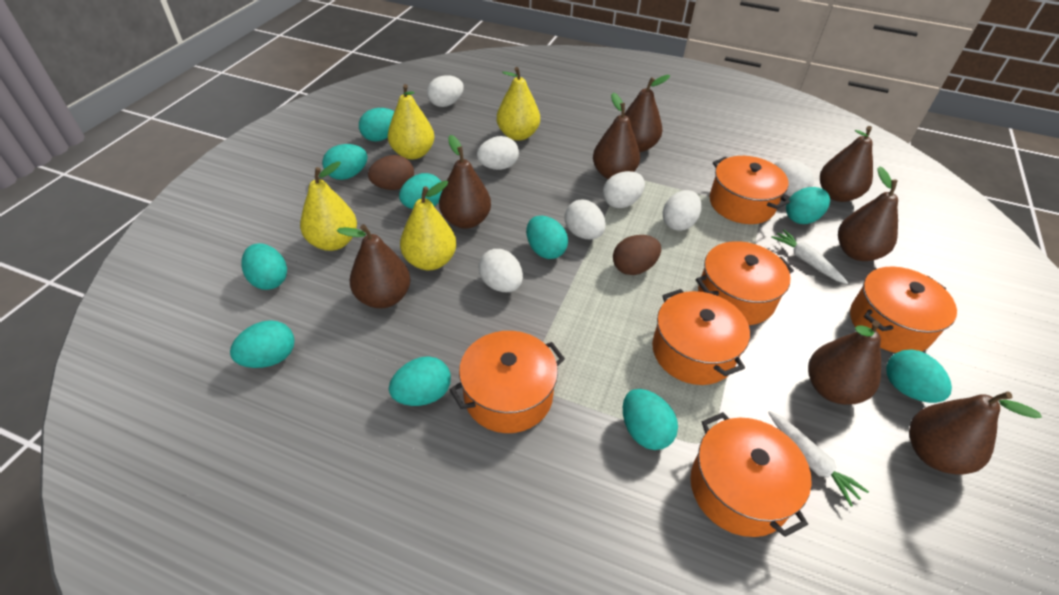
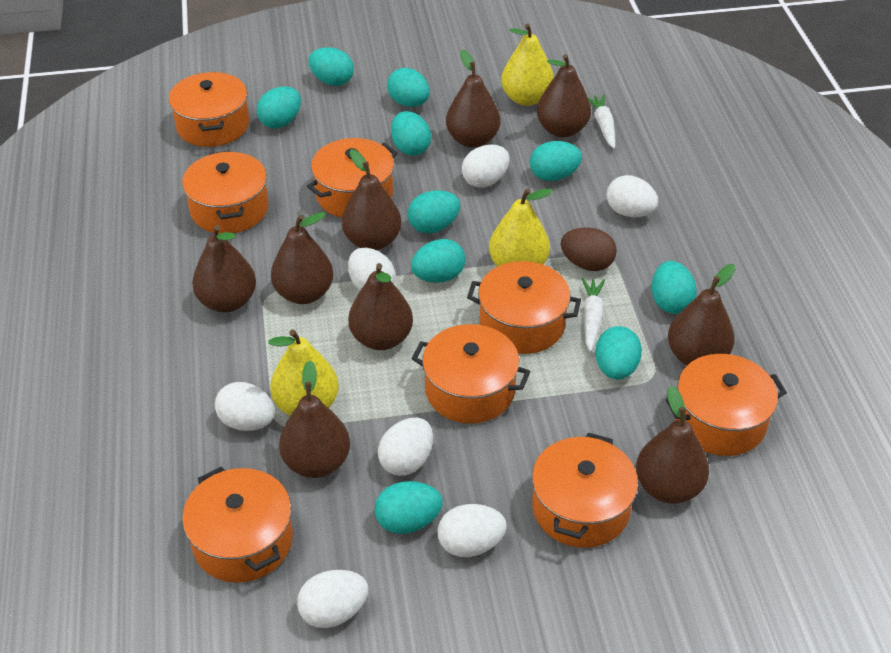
brown egg: 2 -> 1
brown pear: 8 -> 9
orange pot: 6 -> 8
yellow pear: 4 -> 3

